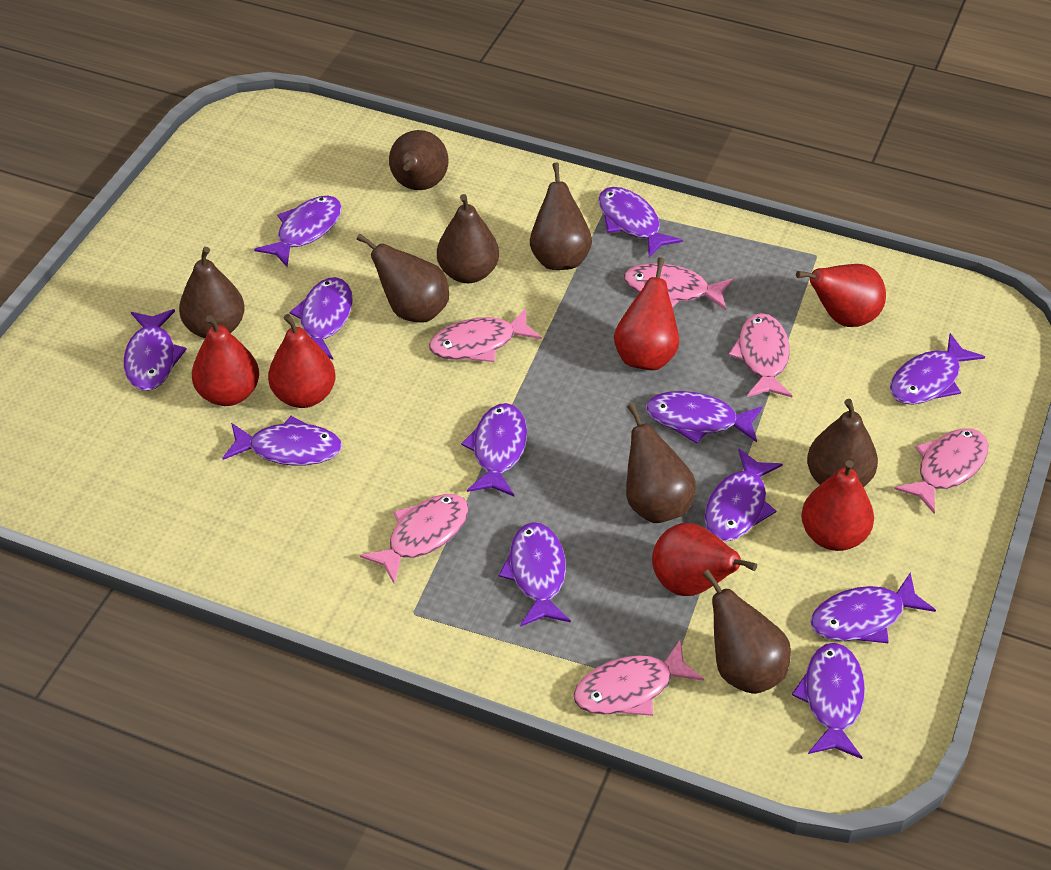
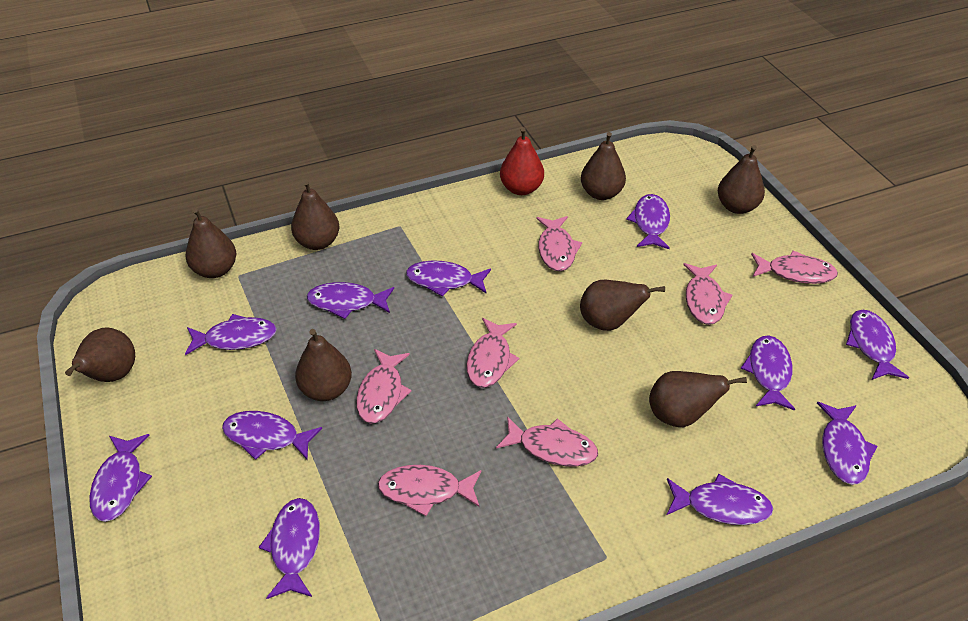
pink fish: 6 -> 7
purple fish: 12 -> 11
red pear: 6 -> 1

